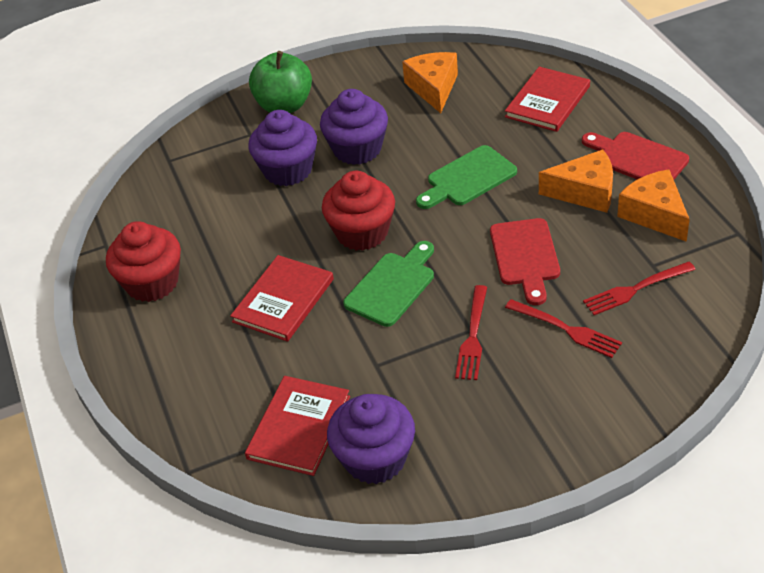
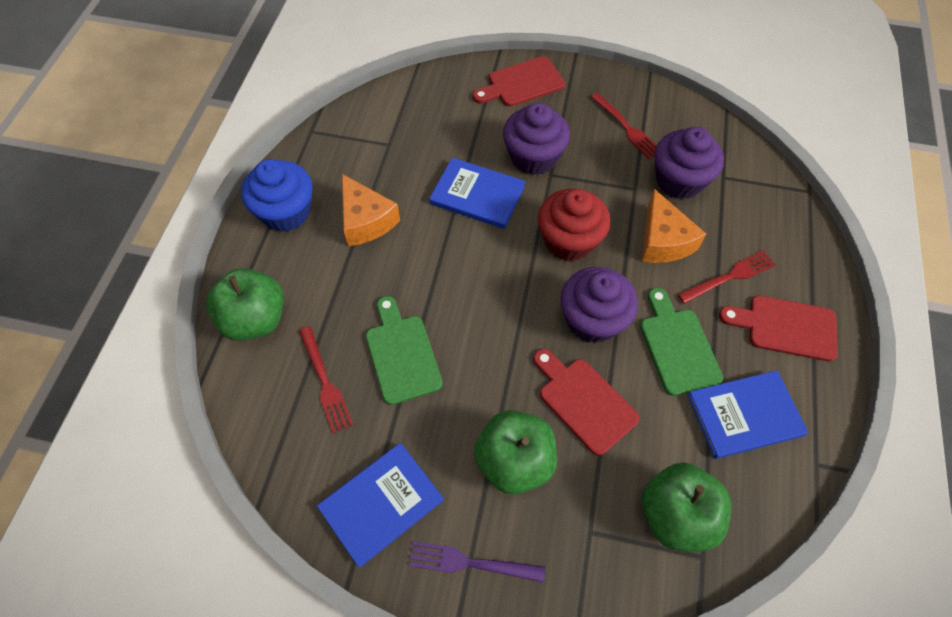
blue book: 0 -> 3
blue cupcake: 0 -> 1
green apple: 1 -> 3
orange cheese: 3 -> 2
purple fork: 0 -> 1
red book: 3 -> 0
red cupcake: 2 -> 1
red cutting board: 2 -> 3

